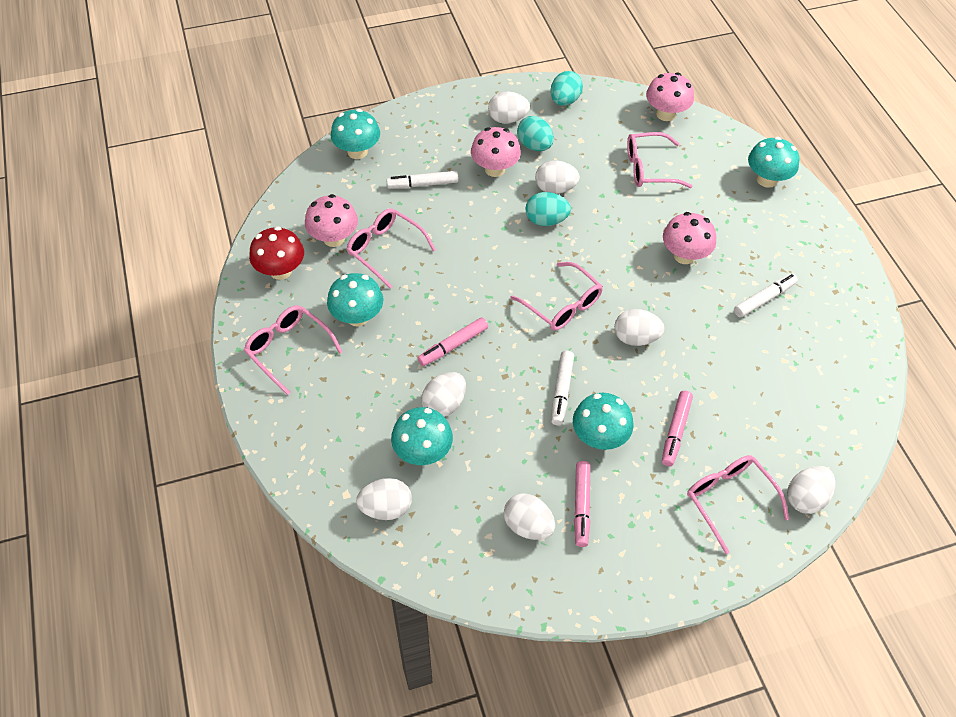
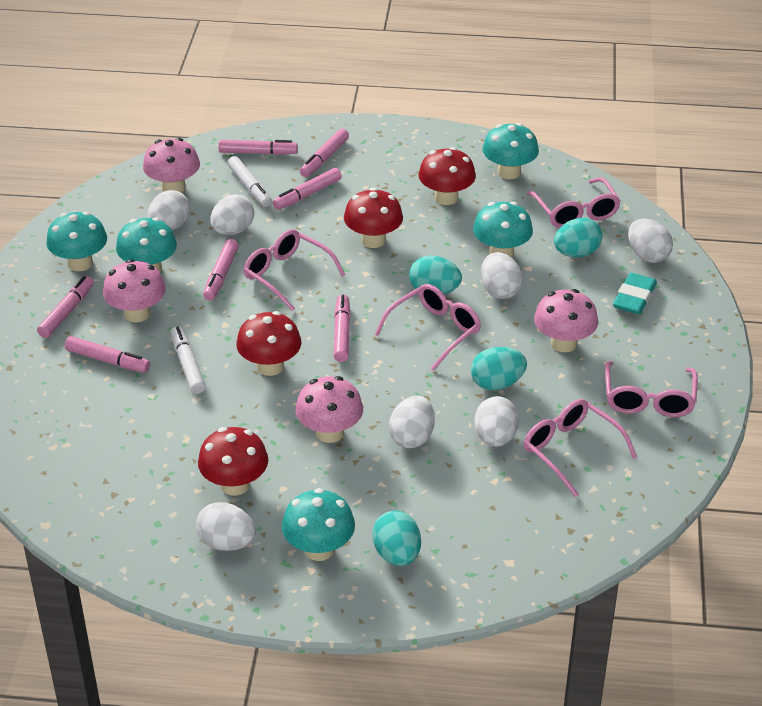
pink marker: 3 -> 7
red mushroom: 1 -> 4
turquoise egg: 3 -> 4
turquoise eraser: 0 -> 1
white marker: 3 -> 2

